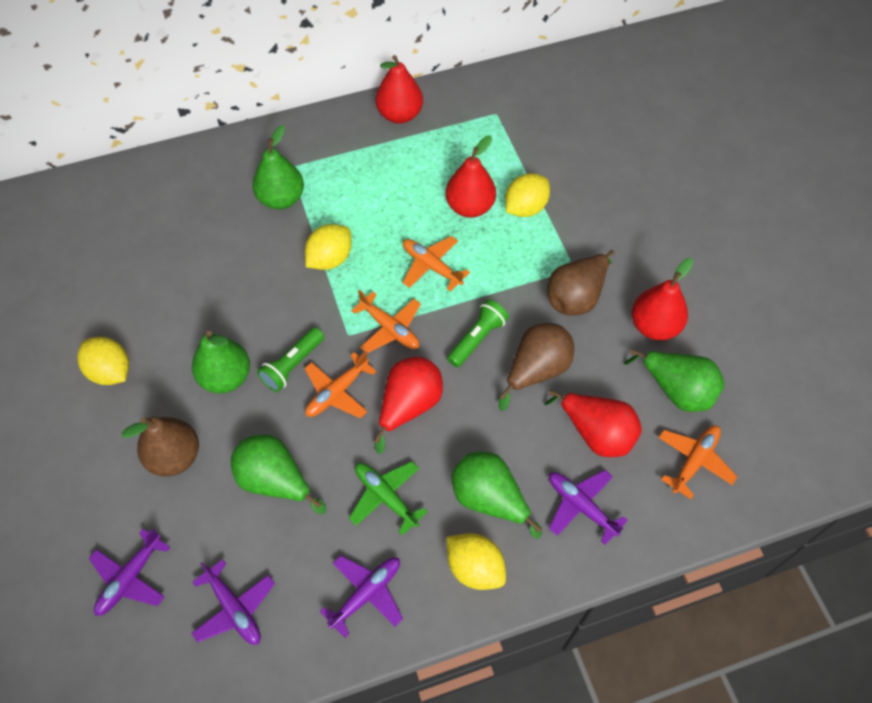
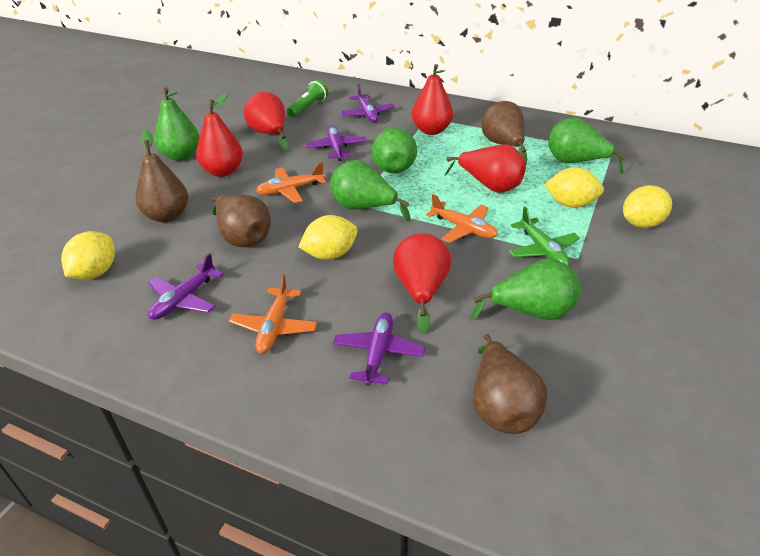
brown pear: 3 -> 4
green flashlight: 2 -> 1
orange plane: 4 -> 3

